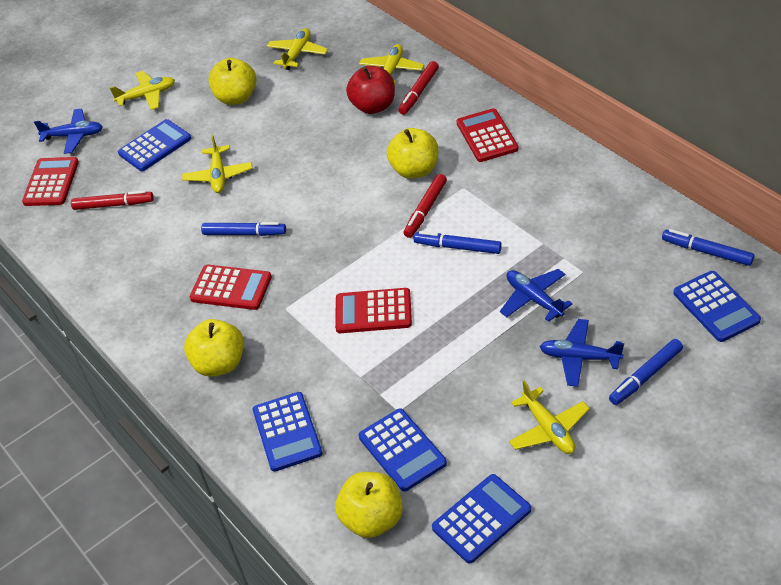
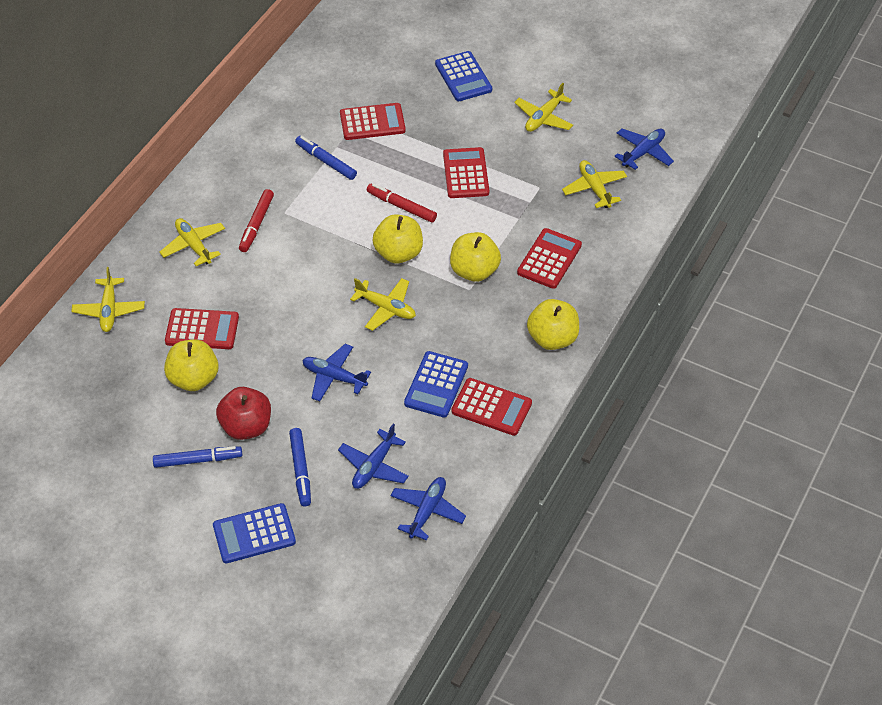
blue calculator: 5 -> 3
blue marker: 4 -> 3
blue plane: 3 -> 4
red calculator: 4 -> 5
red marker: 3 -> 2

